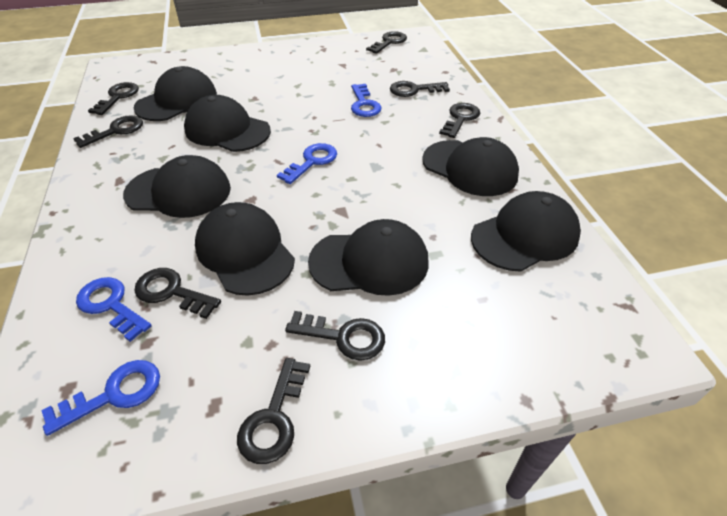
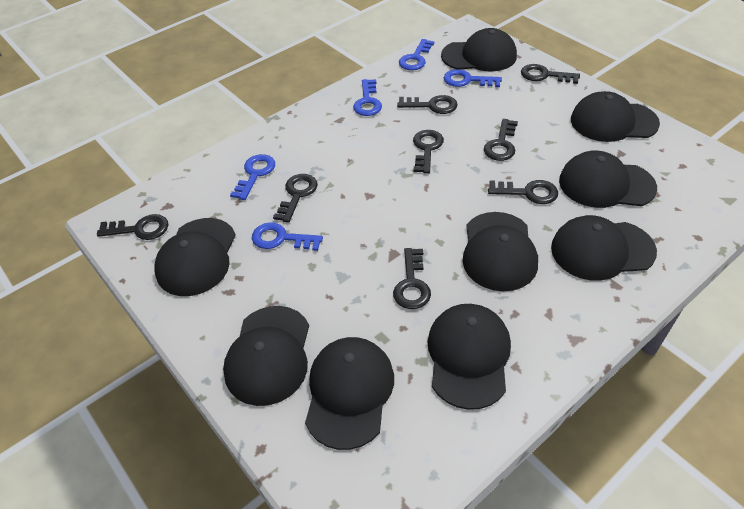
black cap: 7 -> 9
blue key: 4 -> 5

